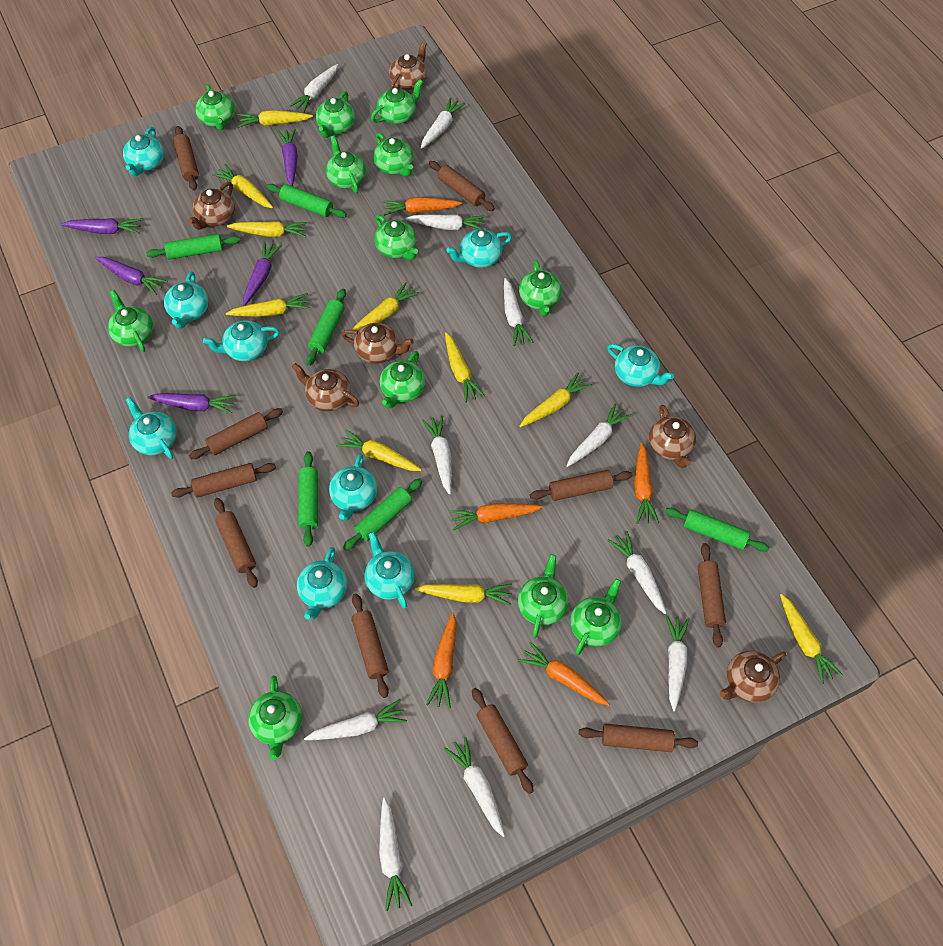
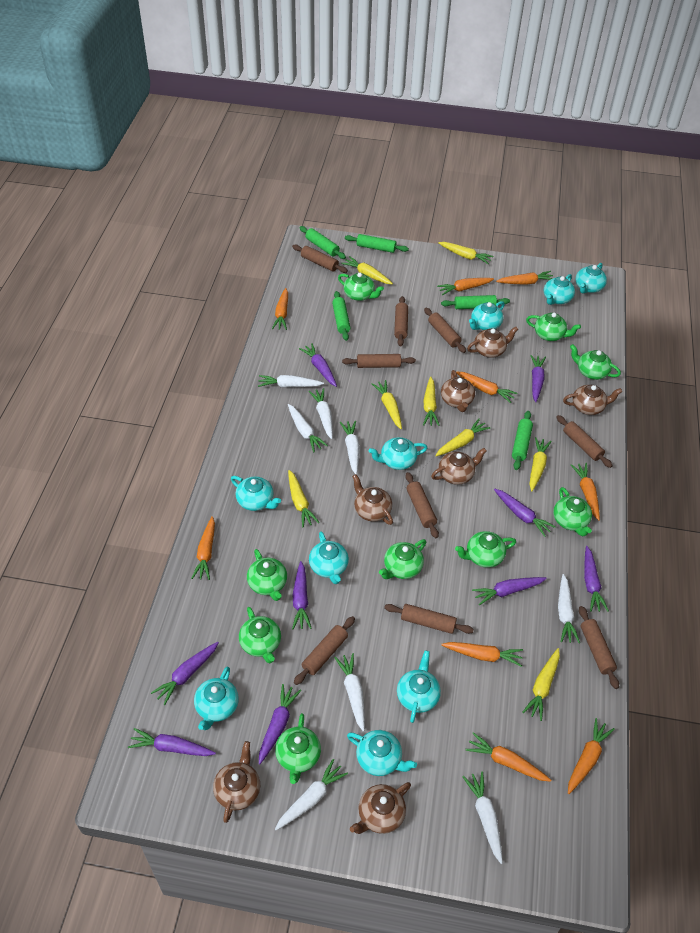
brown rolling pin: 10 -> 9
brown teapot: 6 -> 7
green rolling pin: 6 -> 5
green teapot: 12 -> 9
orange carrot: 5 -> 9
purple carrot: 5 -> 9
white carrot: 11 -> 8
yellow carrot: 10 -> 8

